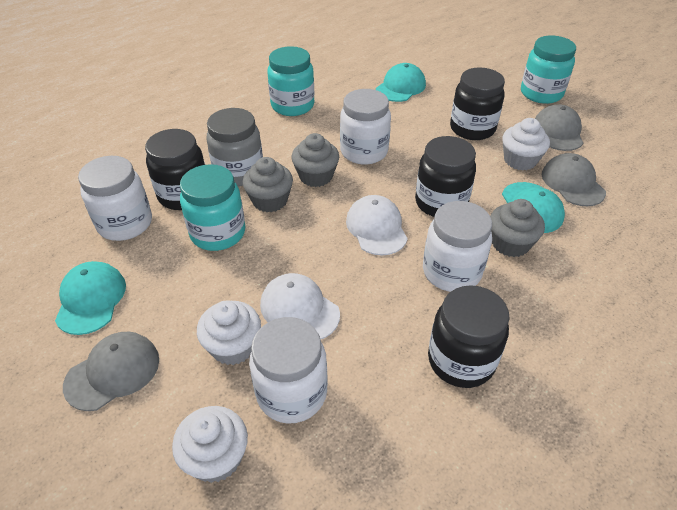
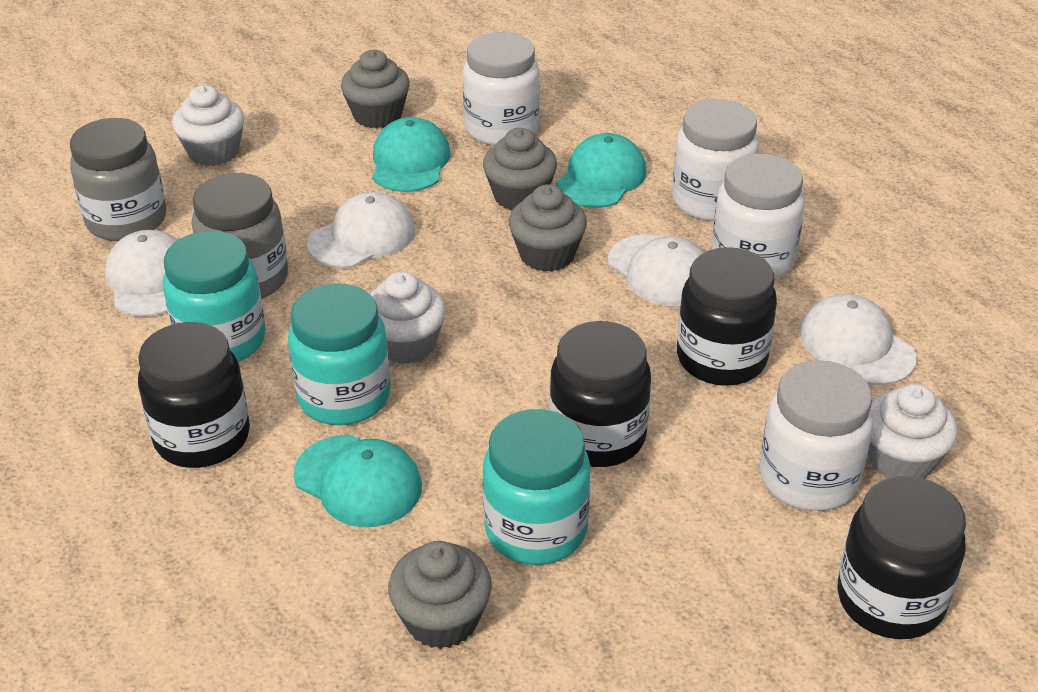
grey cap: 3 -> 0
grey cupcake: 3 -> 4
grey jar: 1 -> 2
white cap: 2 -> 4

